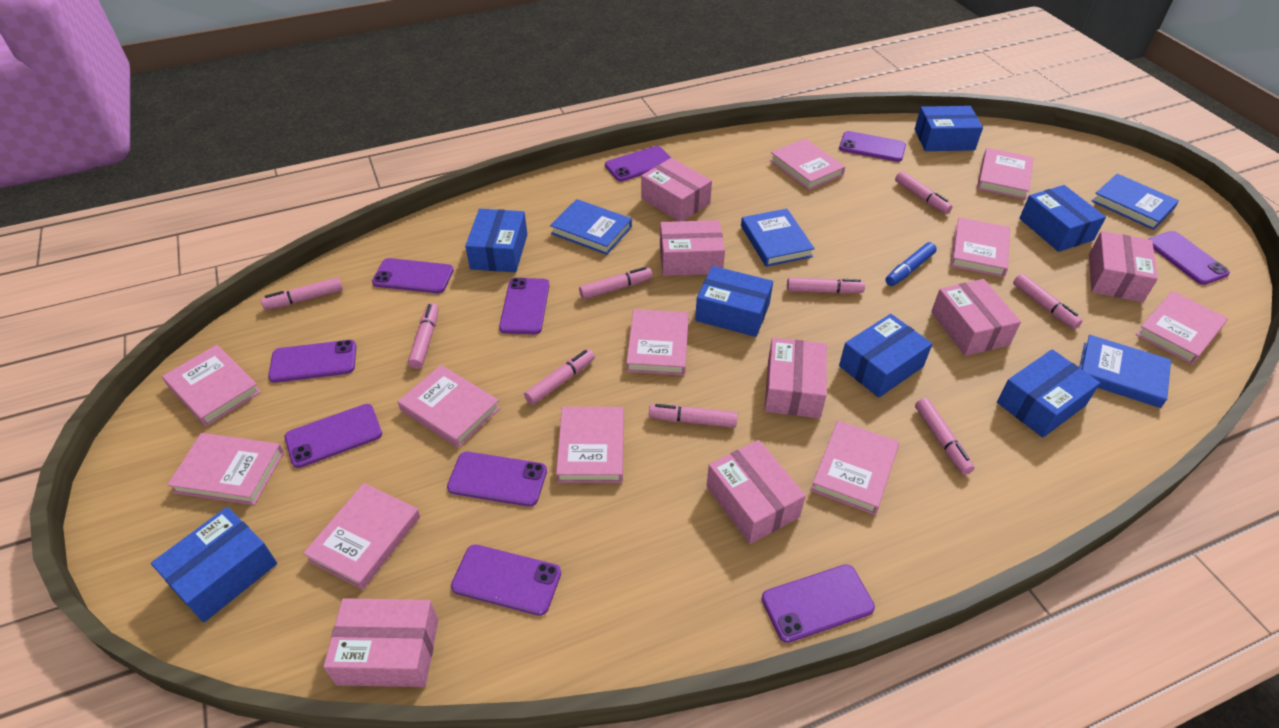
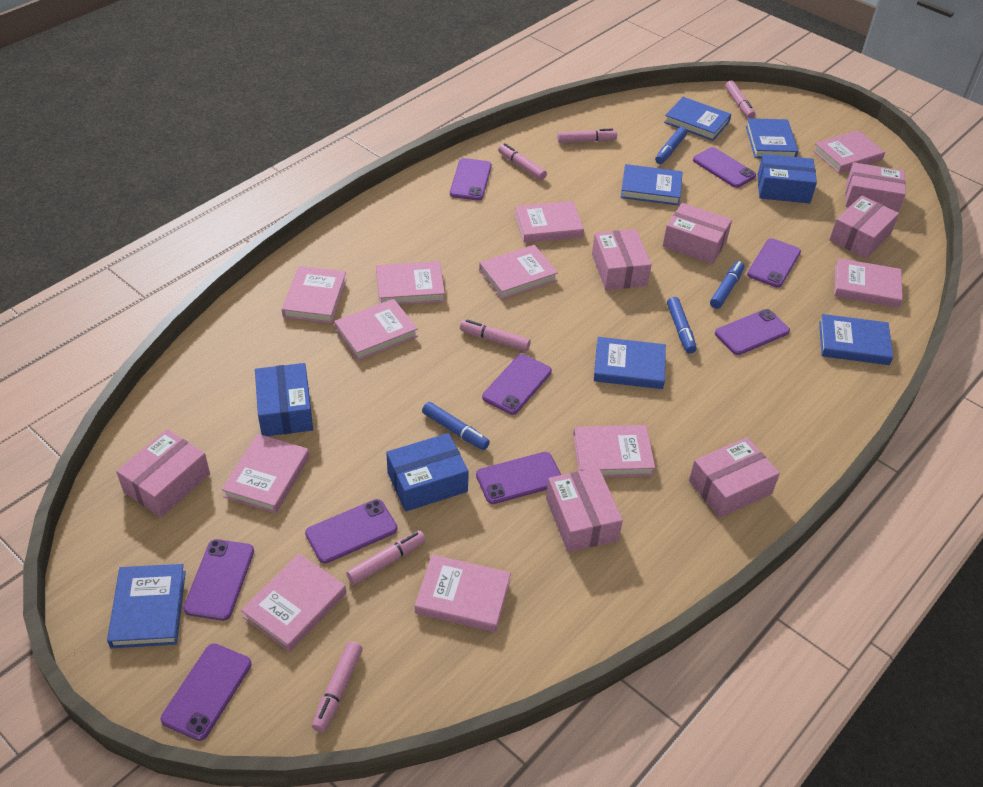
blue book: 4 -> 6
blue box: 7 -> 3
blue marker: 1 -> 4
pink marker: 9 -> 6
purple phone: 10 -> 9

